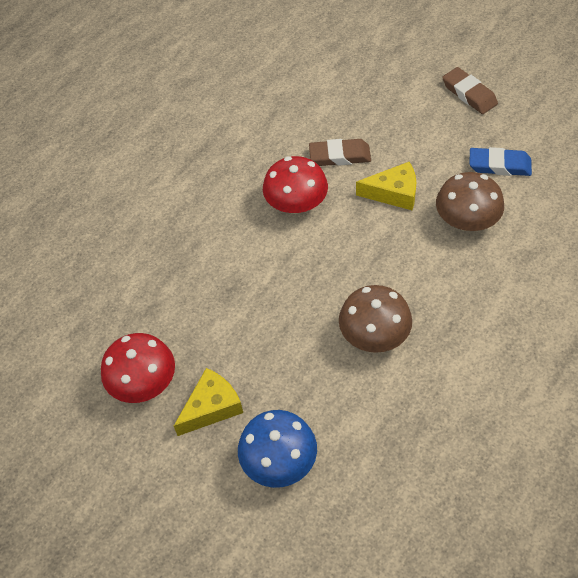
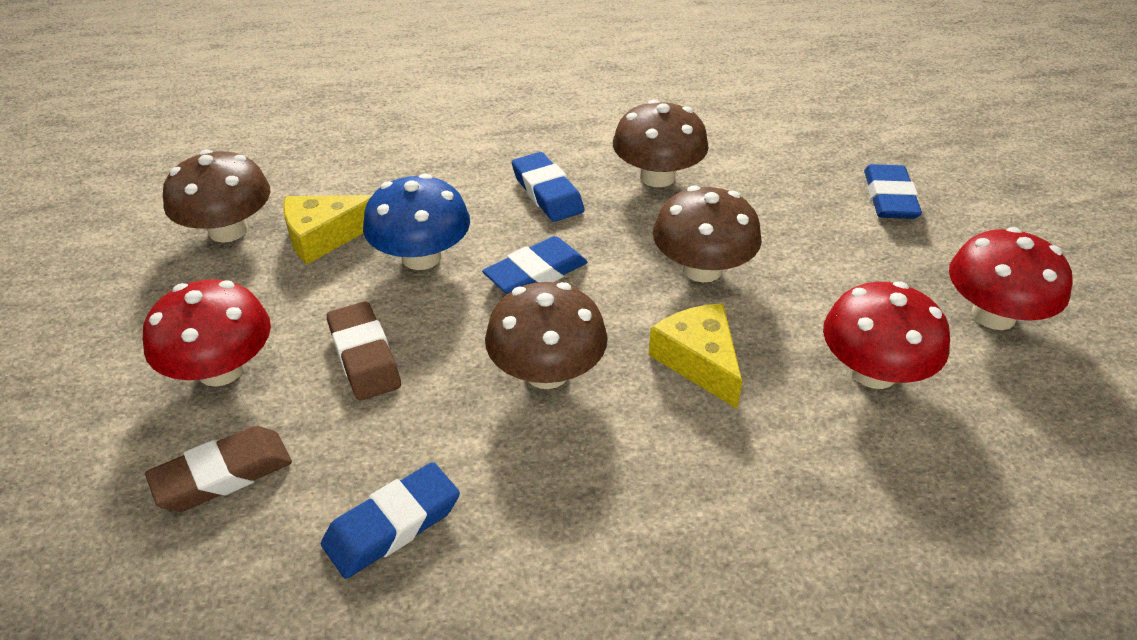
blue eraser: 1 -> 4
brown mushroom: 2 -> 4
red mushroom: 2 -> 3

